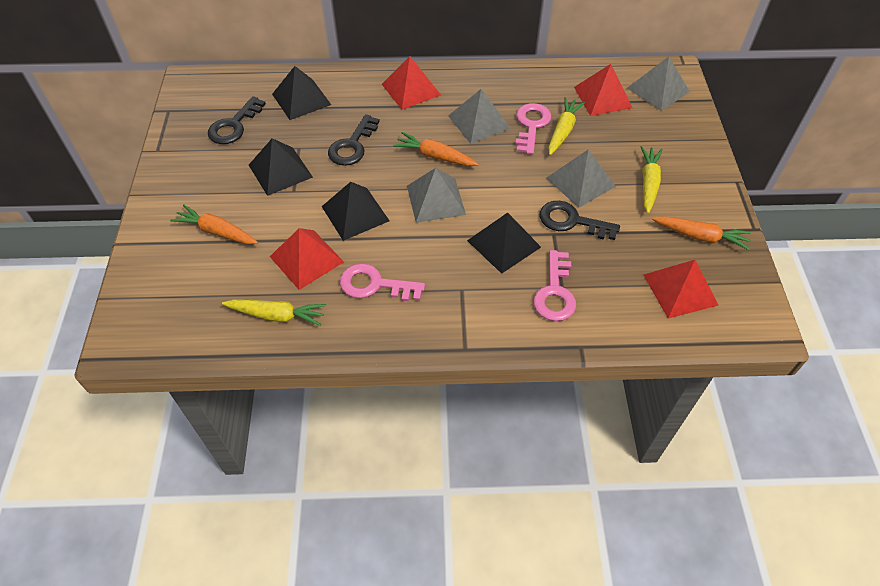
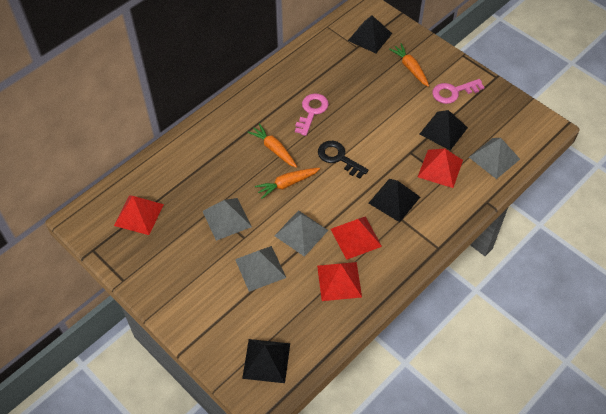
black key: 3 -> 1
pink key: 3 -> 2
yellow carrot: 3 -> 0

